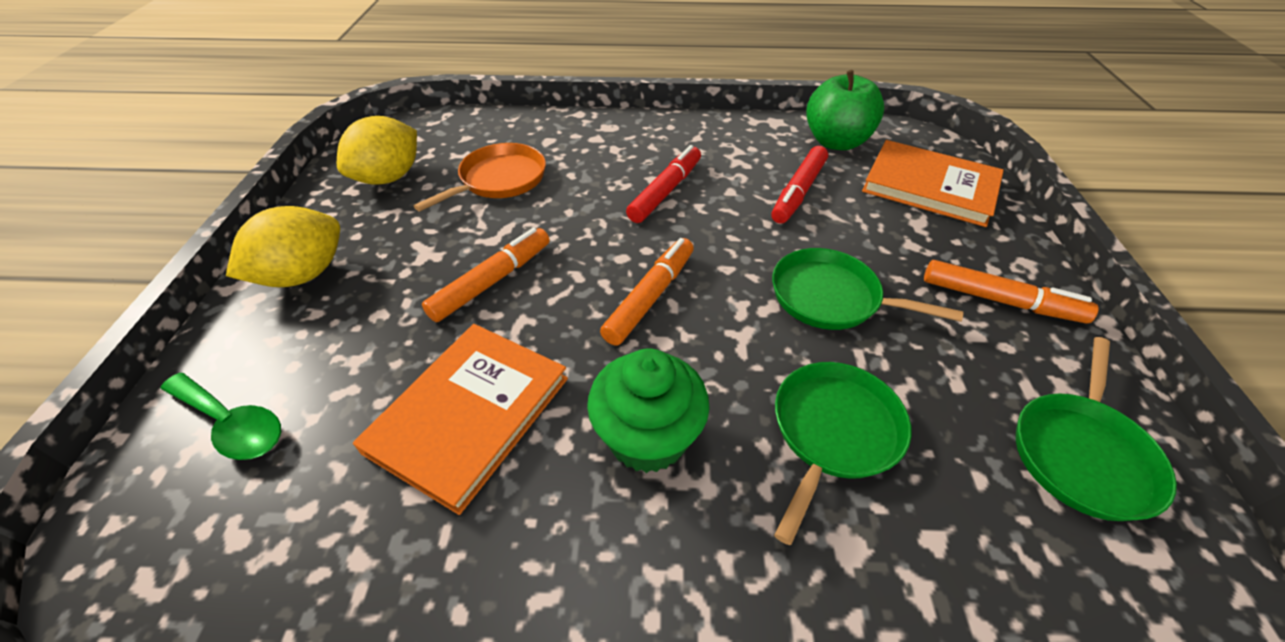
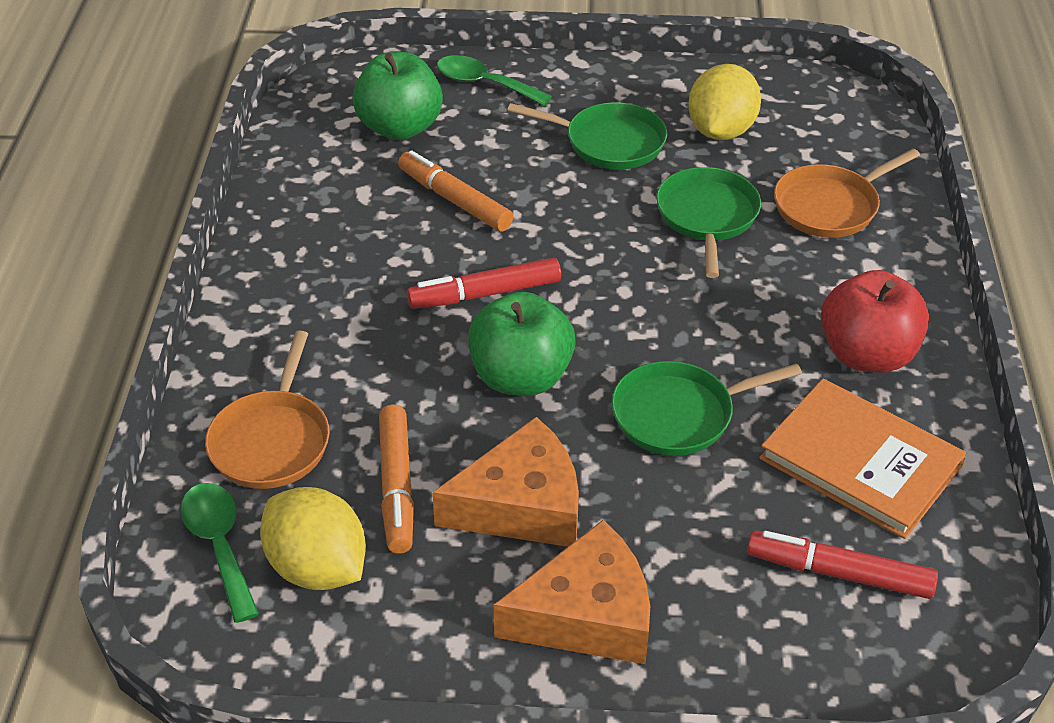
green apple: 1 -> 2
green cupcake: 1 -> 0
green spoon: 1 -> 2
orange book: 2 -> 1
orange cheese: 0 -> 2
orange marker: 3 -> 2
orange pan: 1 -> 2
red apple: 0 -> 1

